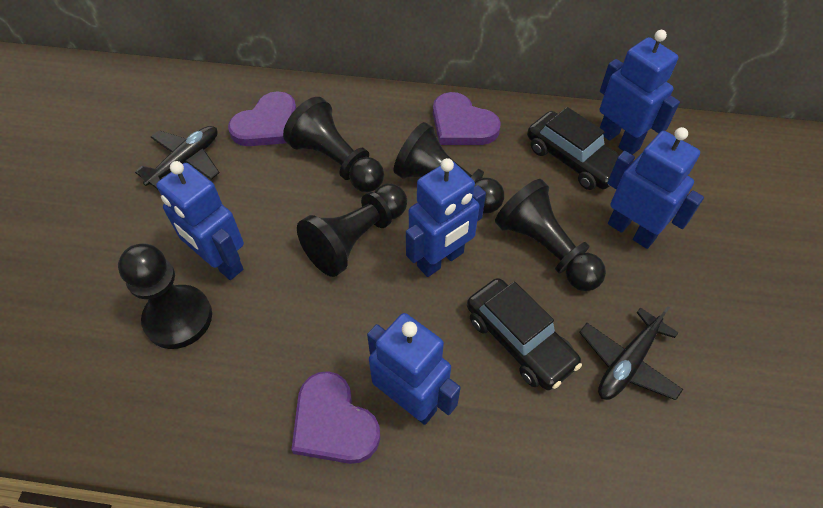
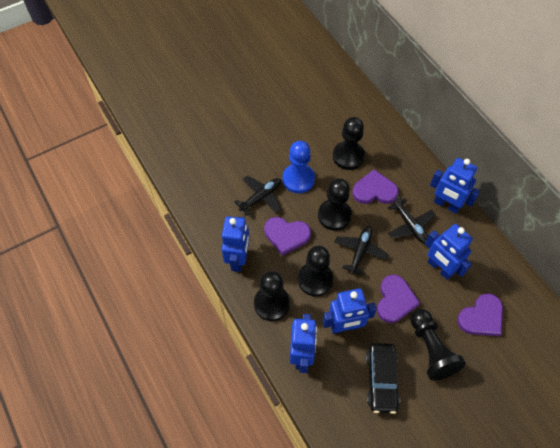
black car: 2 -> 1
black plane: 2 -> 3
blue pawn: 0 -> 1
purple heart: 3 -> 4

